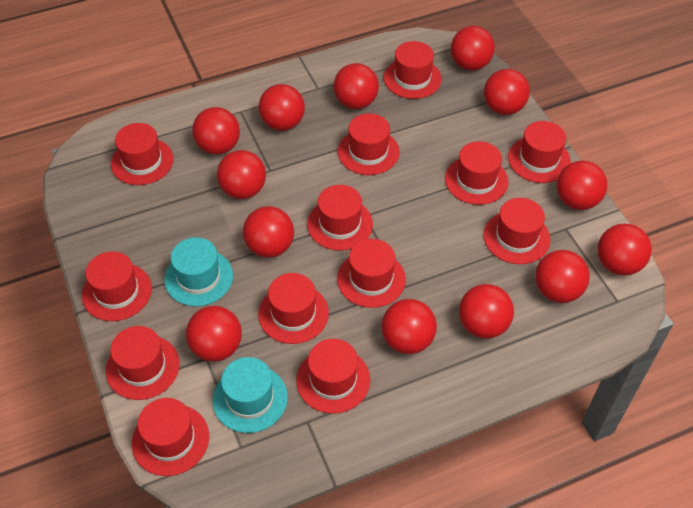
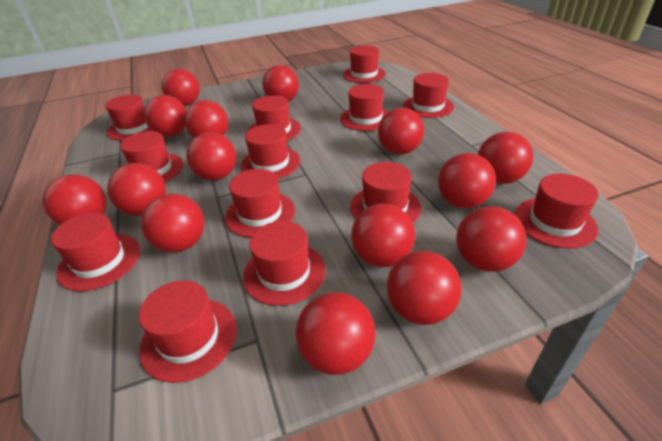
red ball: 13 -> 15
turquoise hat: 2 -> 0

